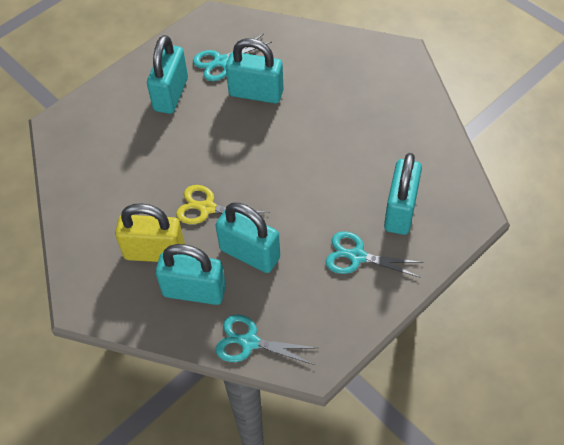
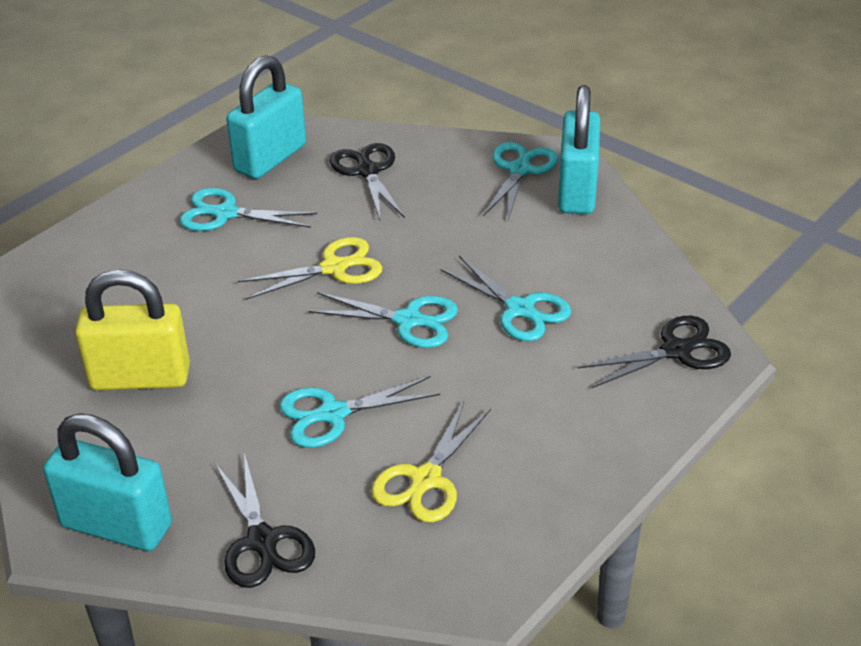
black scissors: 0 -> 3
turquoise padlock: 5 -> 3
turquoise scissors: 3 -> 5
yellow scissors: 1 -> 2

